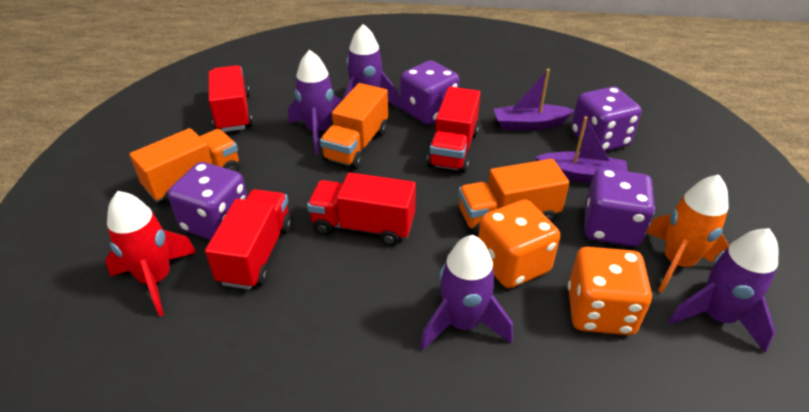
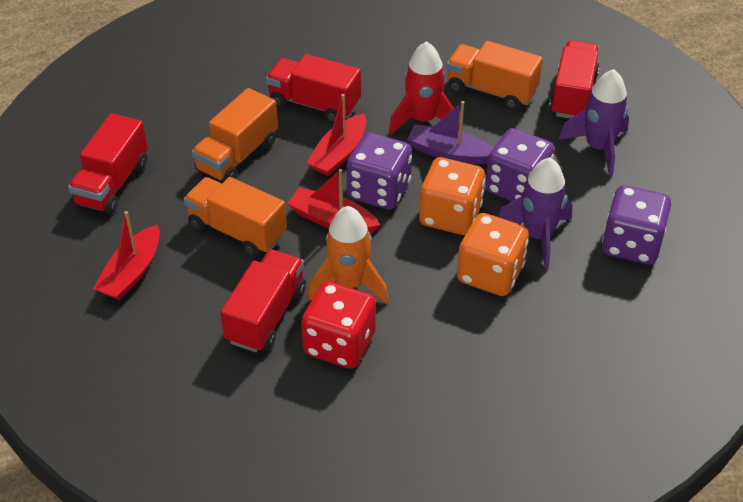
purple boat: 2 -> 1
purple dice: 4 -> 3
purple rocket: 4 -> 2
red boat: 0 -> 3
red dice: 0 -> 1

